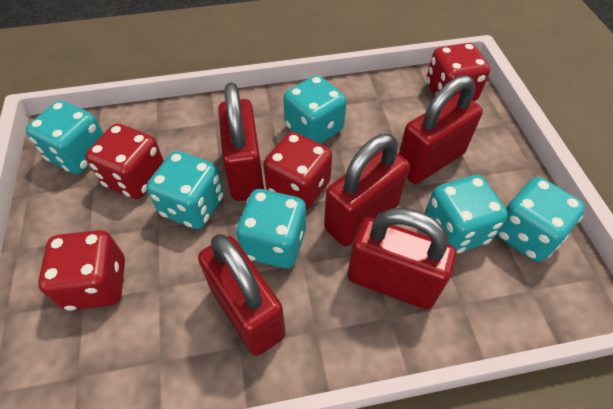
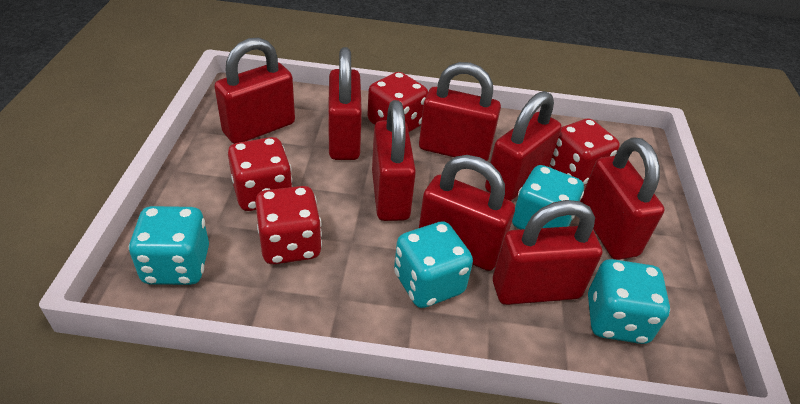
red padlock: 5 -> 8
turquoise dice: 6 -> 4

